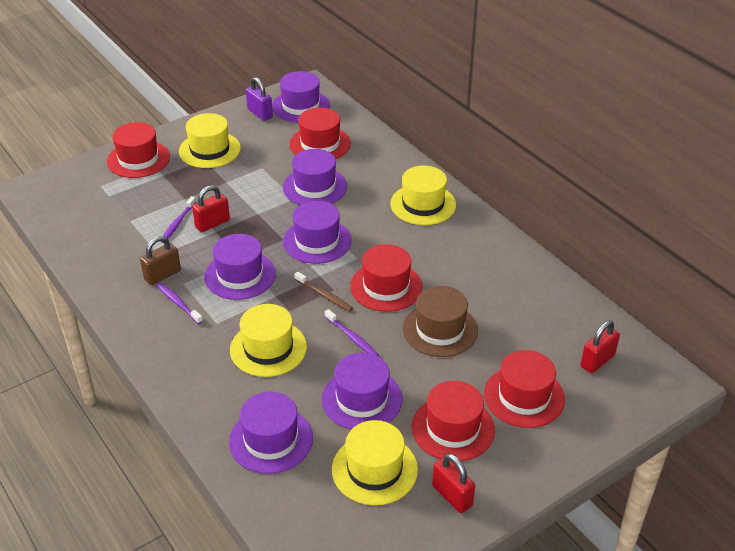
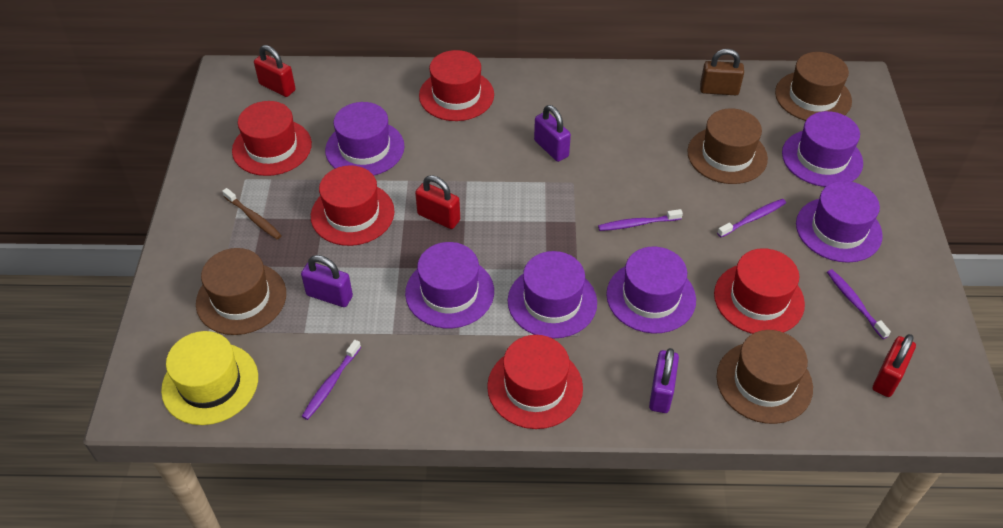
brown hat: 1 -> 4
purple padlock: 1 -> 3
purple toothbrush: 3 -> 4
yellow hat: 4 -> 1

